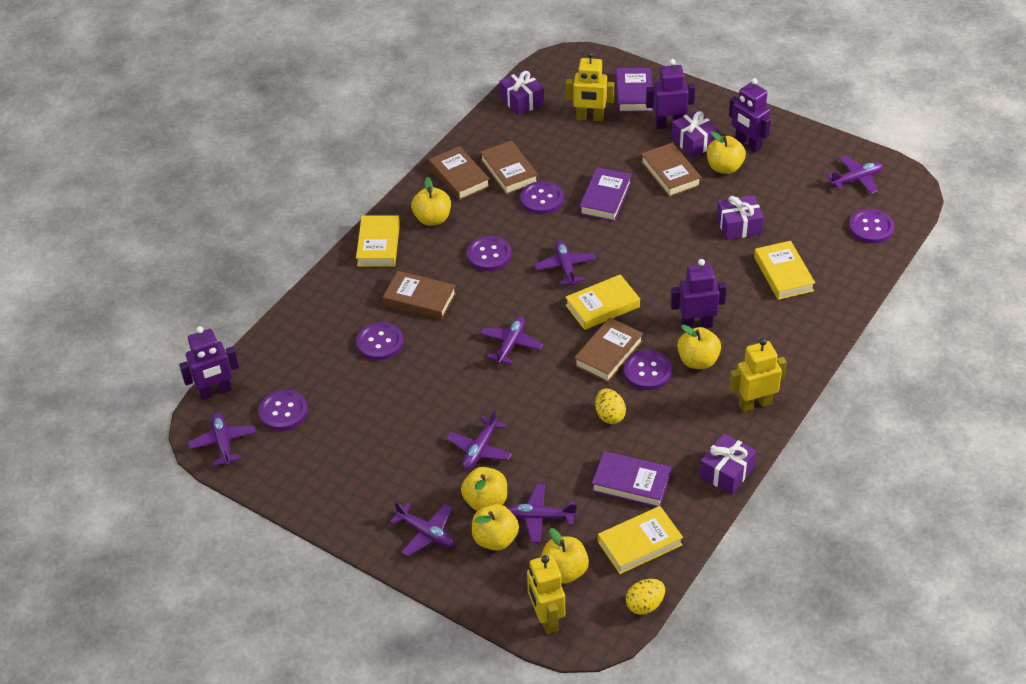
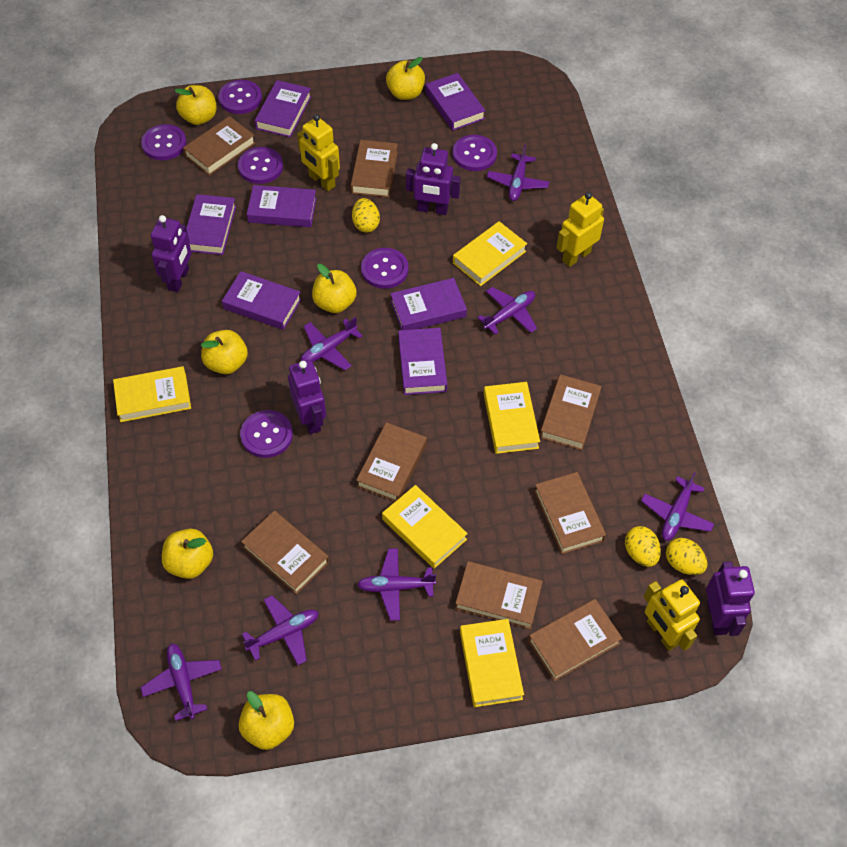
brown book: 5 -> 8
purple book: 3 -> 7
purple gift: 4 -> 0
yellow book: 4 -> 5
yellow egg: 2 -> 3

